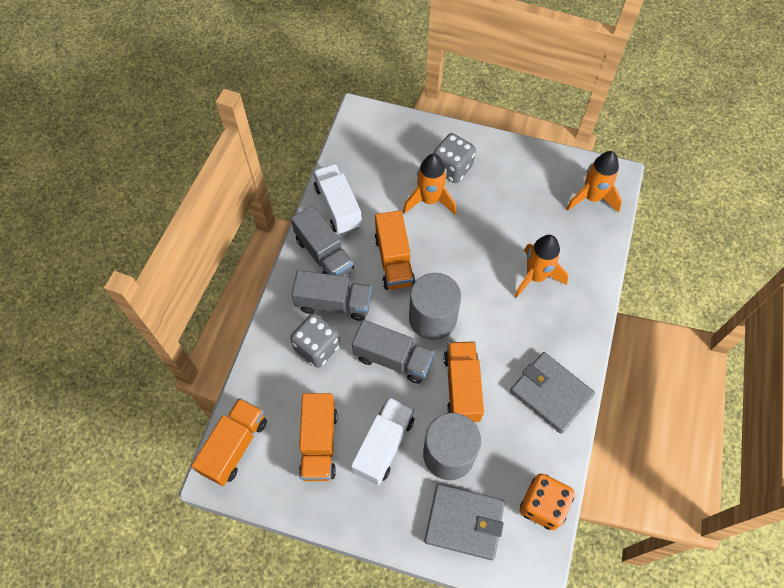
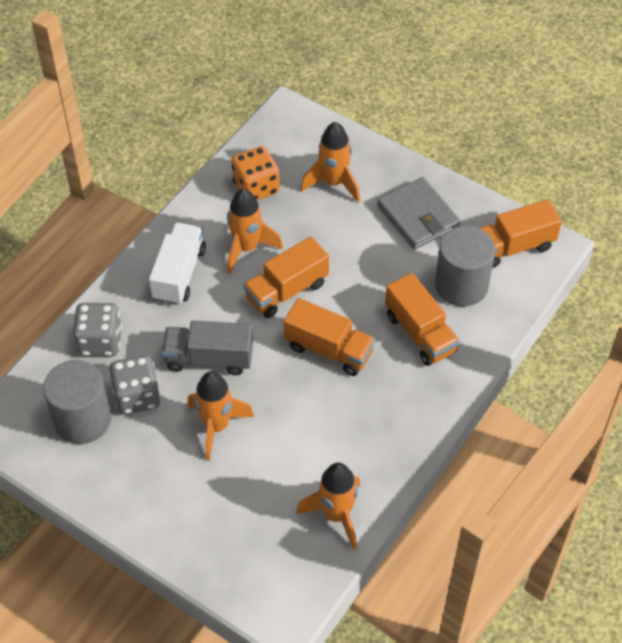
grey truck: 3 -> 1
grey wallet: 2 -> 1
orange rocket: 3 -> 4
white truck: 2 -> 1

